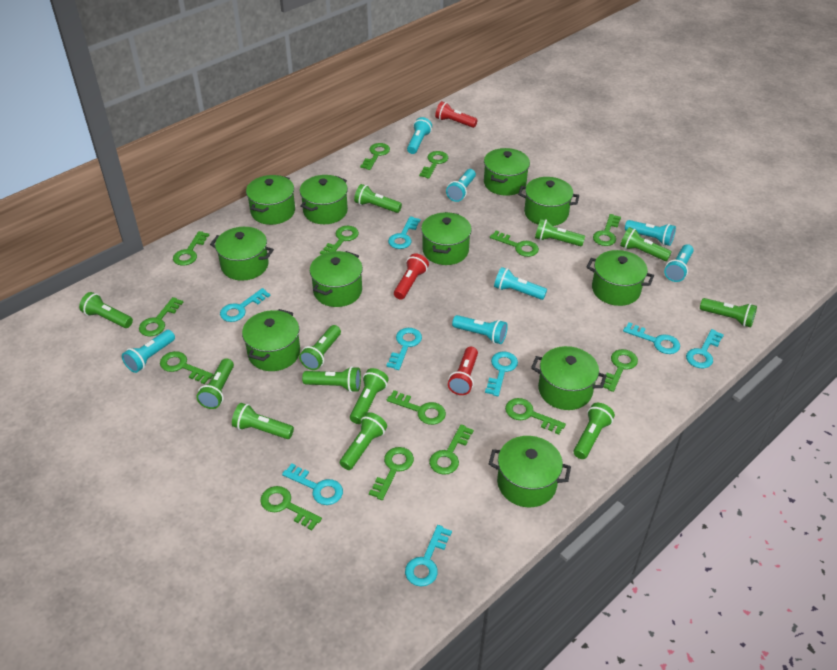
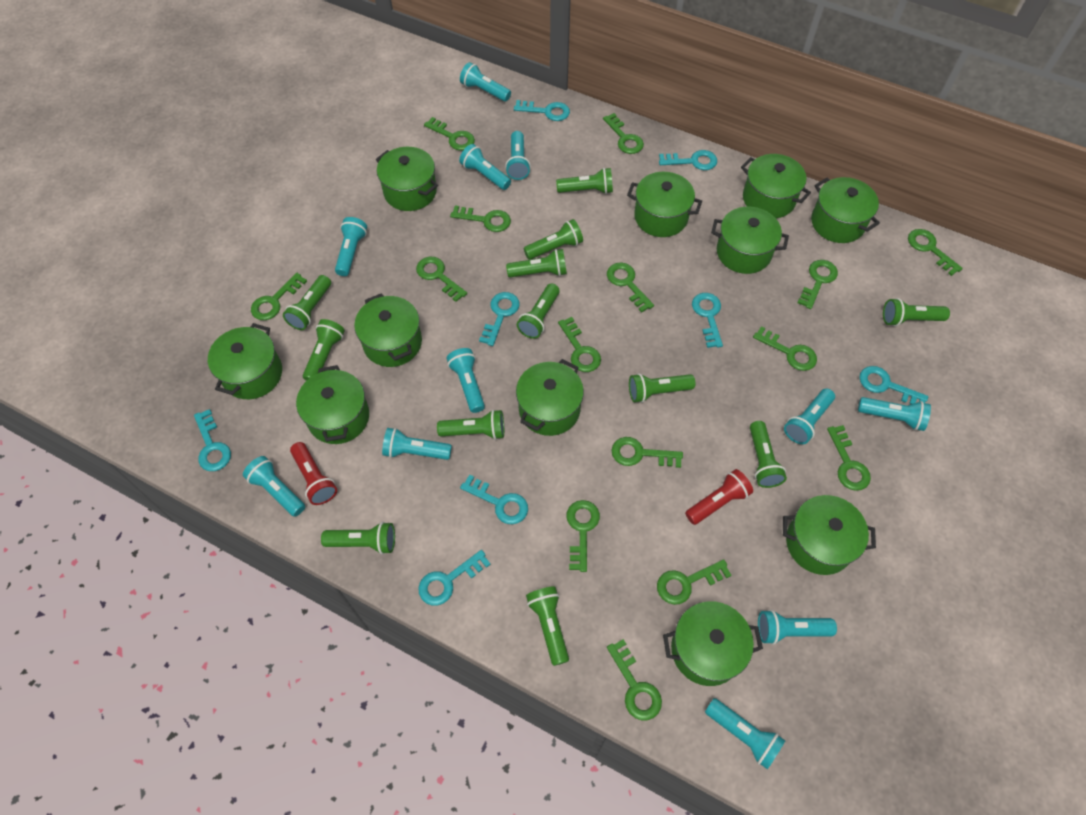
green key: 14 -> 15
red flashlight: 3 -> 2
turquoise flashlight: 7 -> 11

